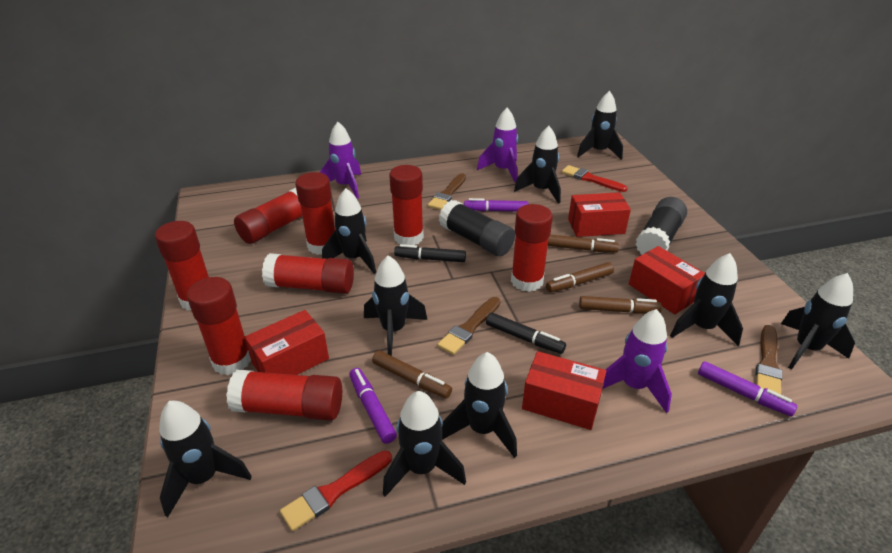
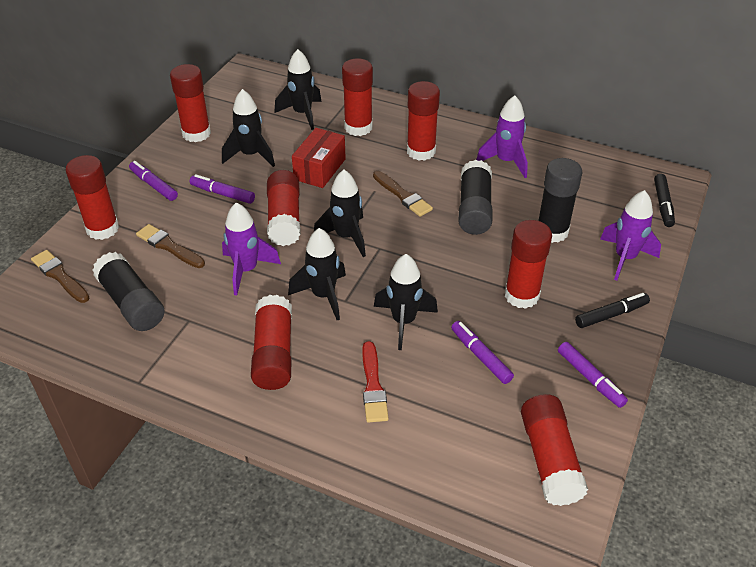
black glue stick: 2 -> 3
black rocket: 9 -> 5
brown marker: 4 -> 0
purple marker: 3 -> 4
red box: 4 -> 1
red brush: 2 -> 1

